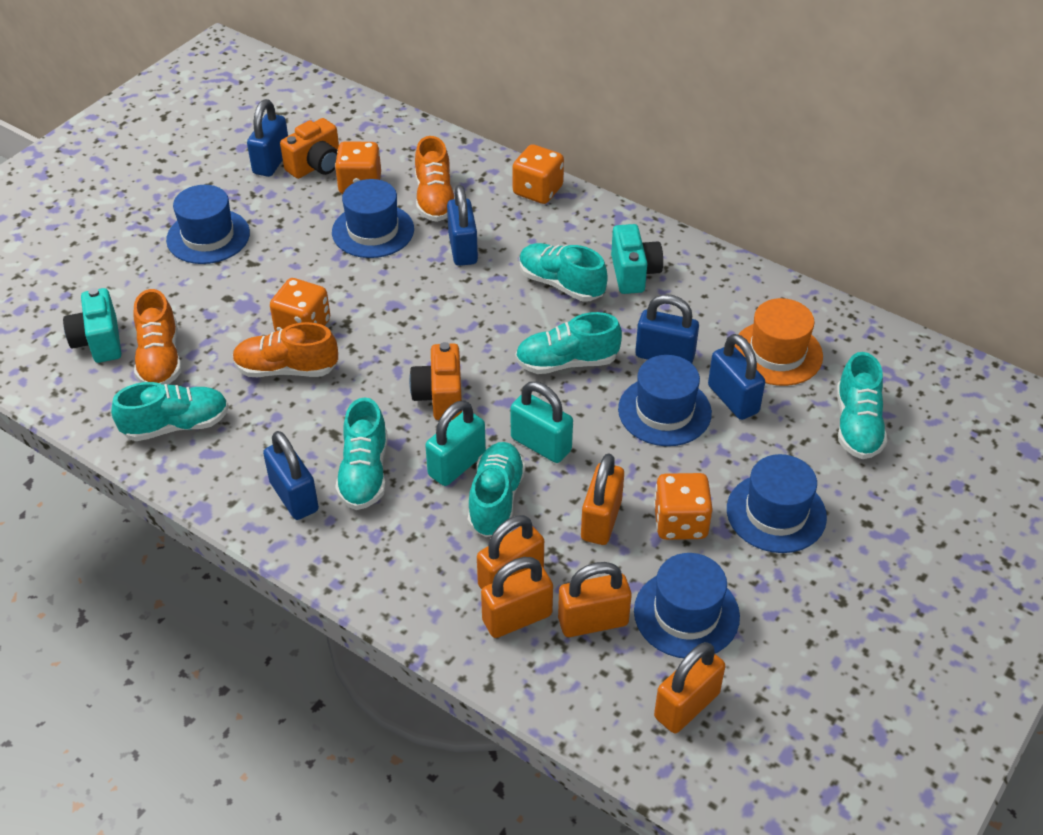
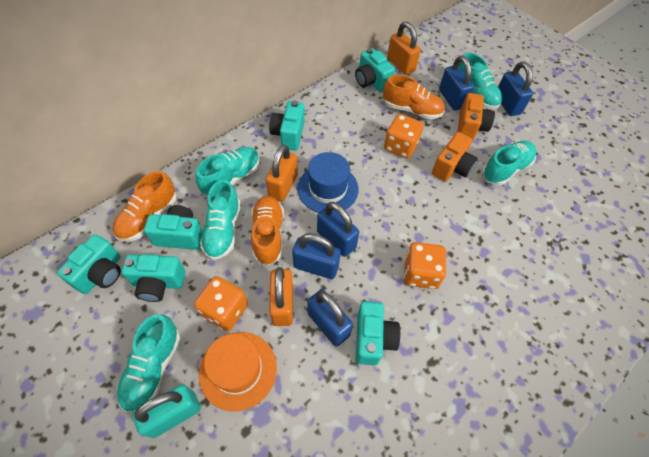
blue hat: 5 -> 1
orange dice: 4 -> 3
orange padlock: 5 -> 3
turquoise camera: 2 -> 6
turquoise padlock: 2 -> 1
turquoise shoe: 6 -> 5

